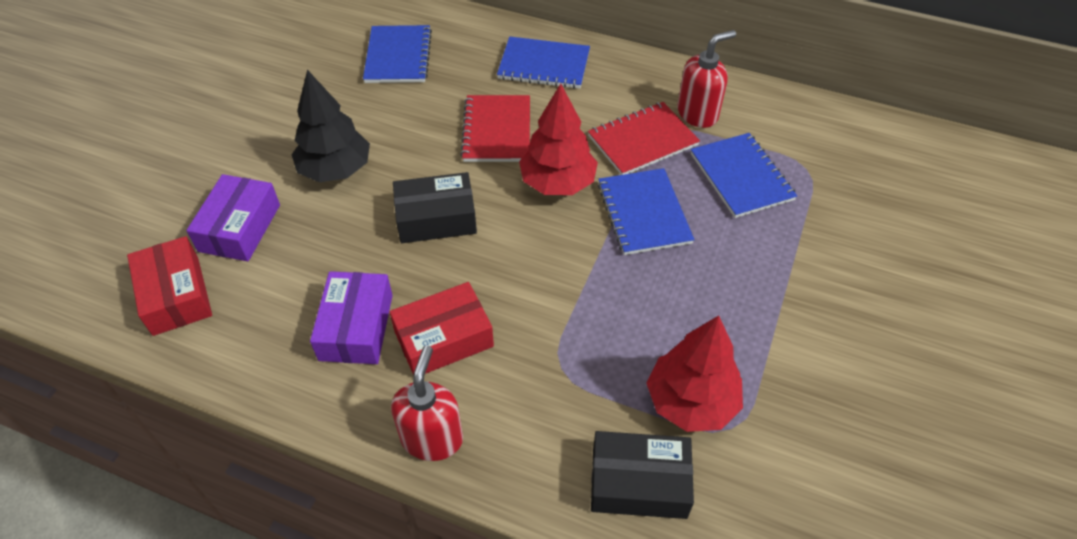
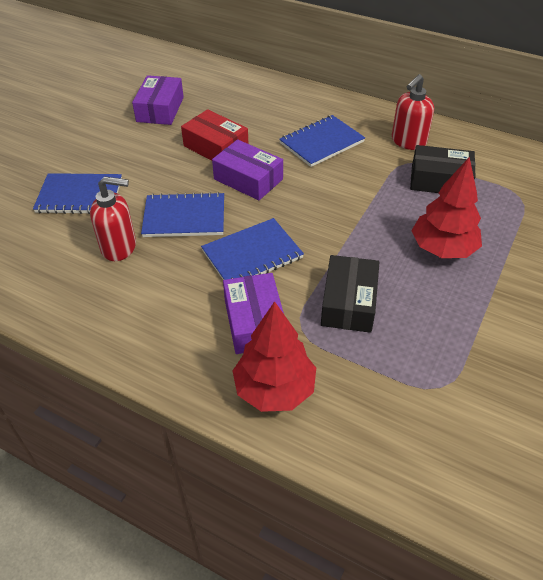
black tree: 1 -> 0
purple box: 2 -> 3
red box: 2 -> 1
red notebook: 2 -> 0

